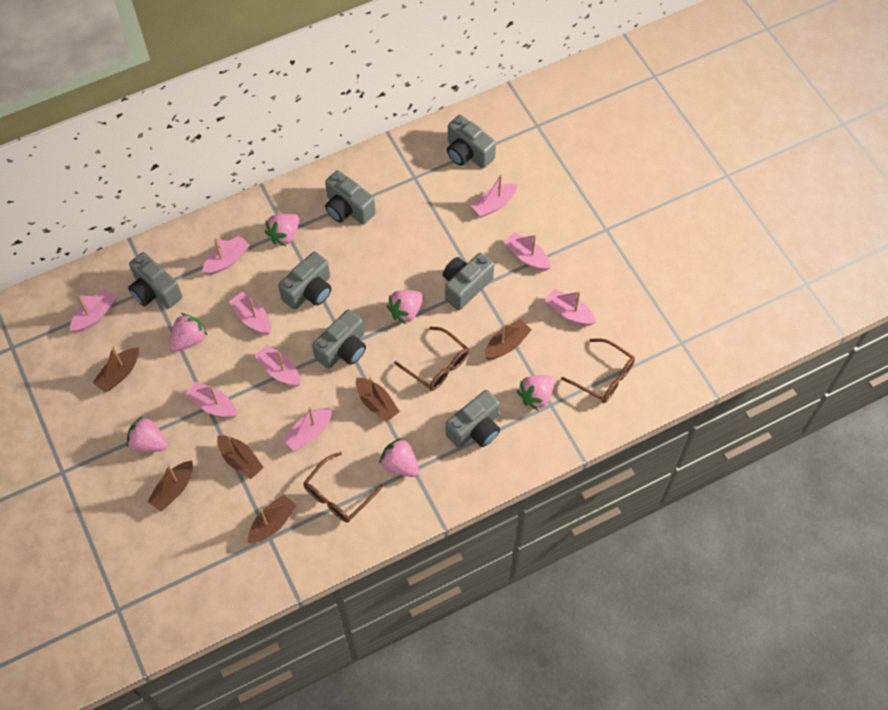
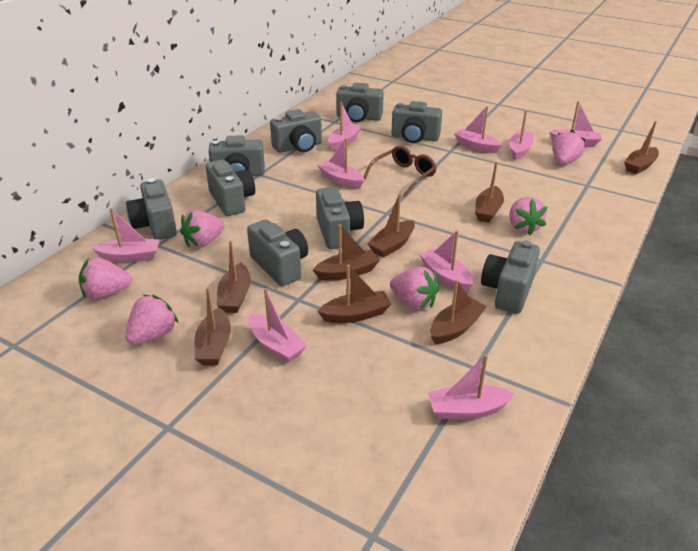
brown boat: 6 -> 8
brown glasses: 3 -> 1
grey camera: 7 -> 9

